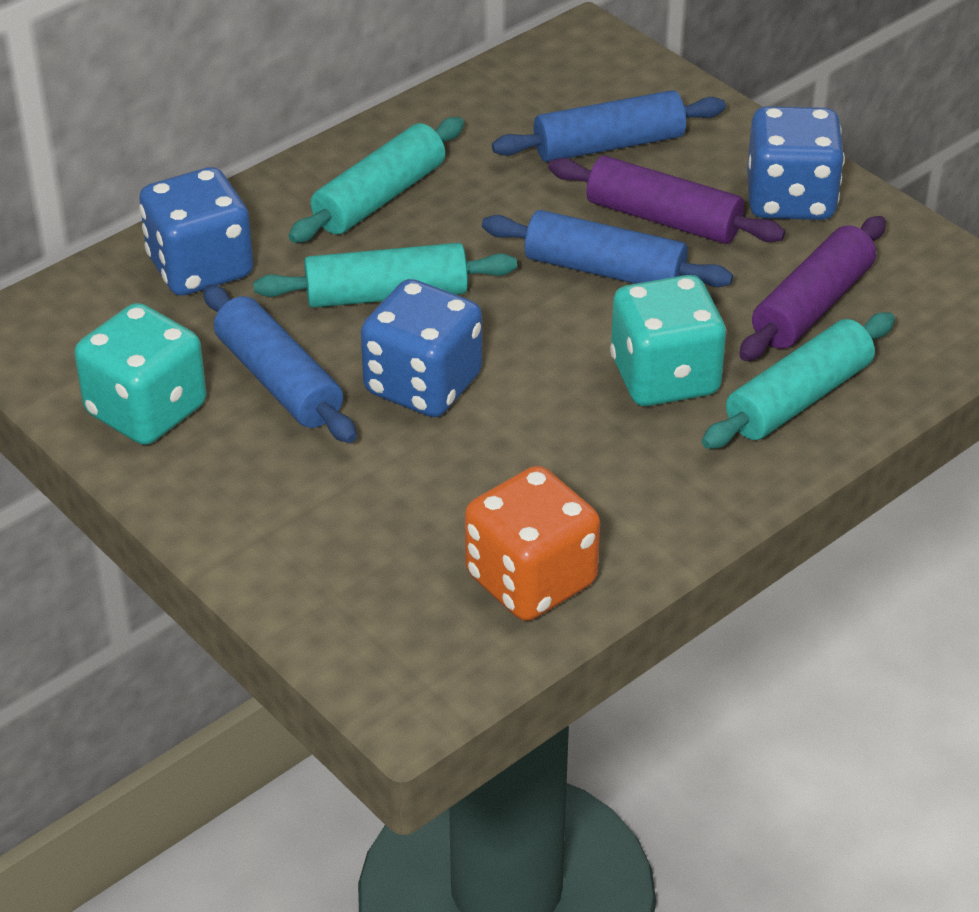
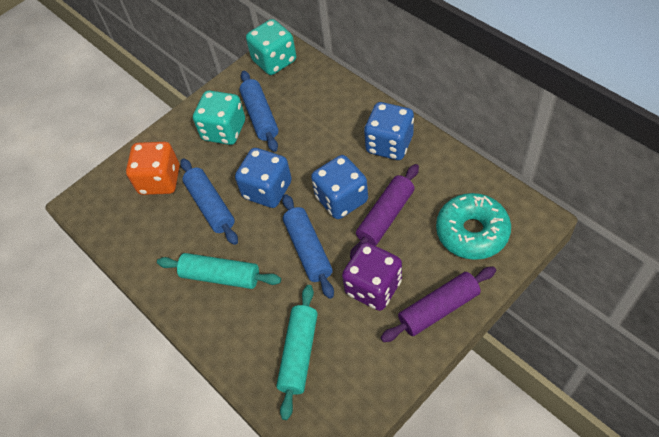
purple dice: 0 -> 1
turquoise donut: 0 -> 1
turquoise rolling pin: 3 -> 2

